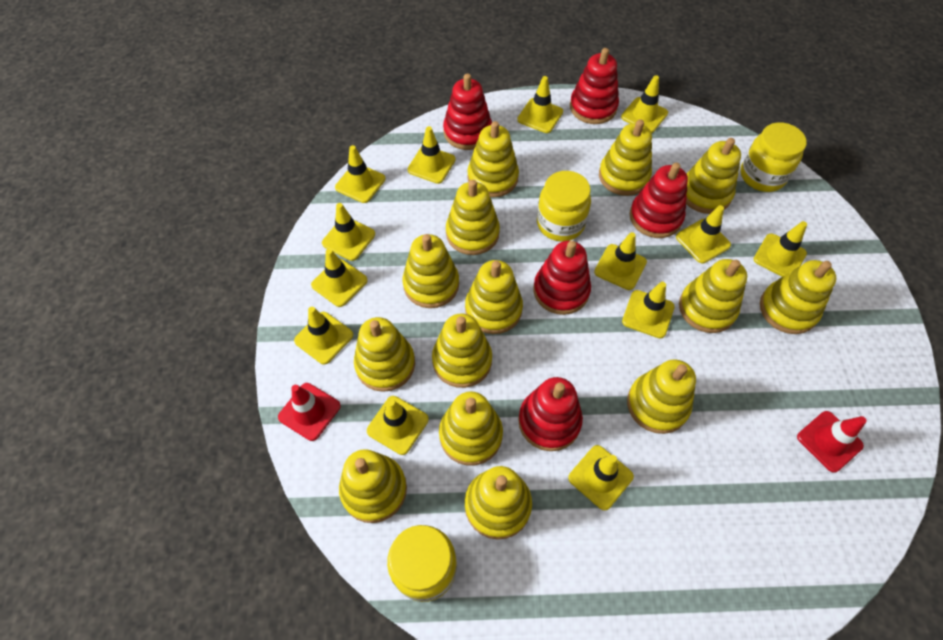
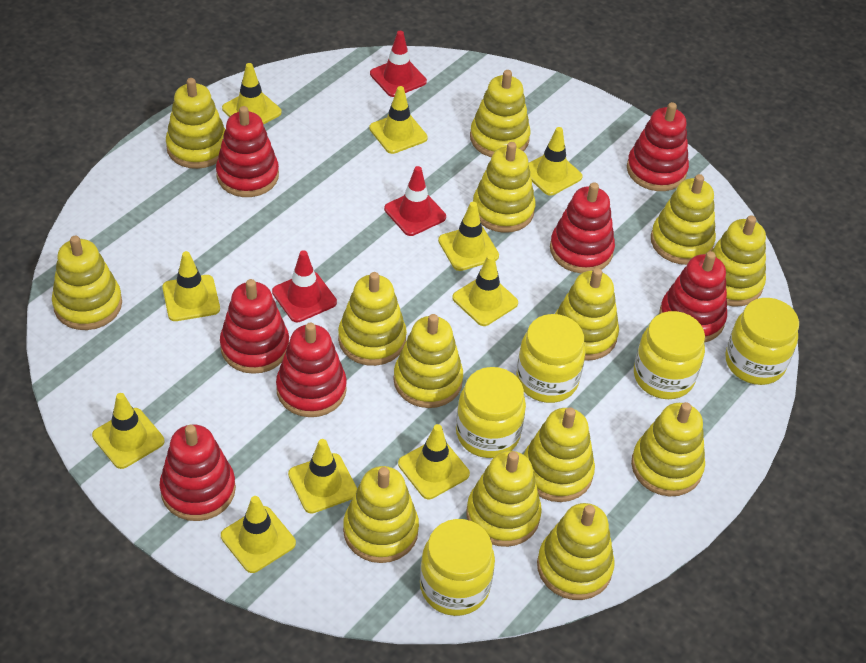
red stacking toy: 5 -> 7
red traffic cone: 2 -> 3
yellow jar: 3 -> 5
yellow traffic cone: 13 -> 10

